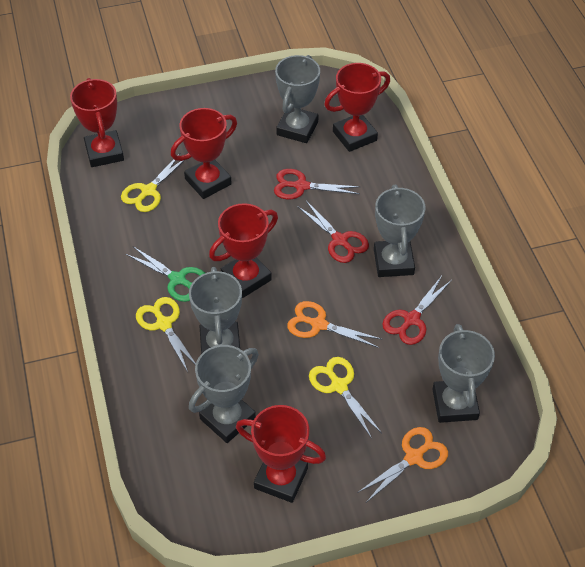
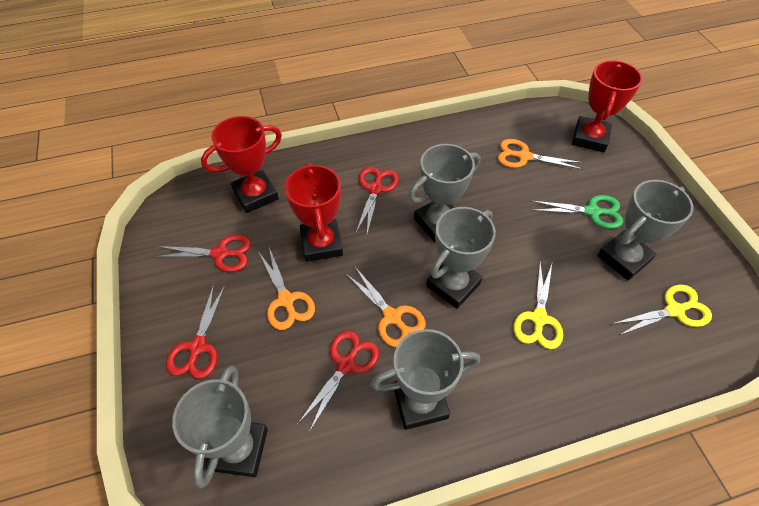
orange scissors: 2 -> 3
red scissors: 3 -> 4
red trophy: 5 -> 3
yellow scissors: 3 -> 2

